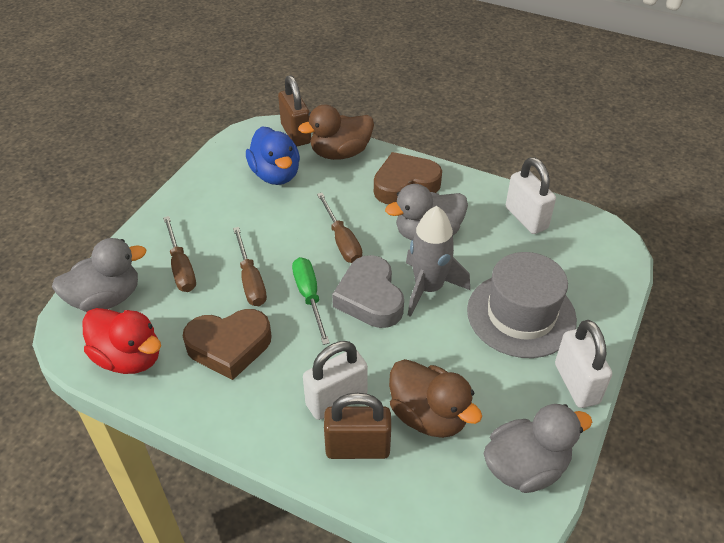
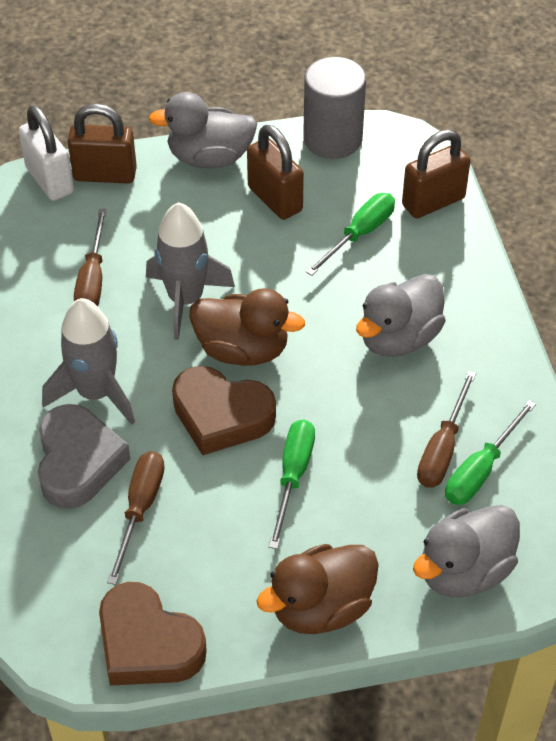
blue duck: 1 -> 0
brown padlock: 2 -> 3
green screwdriver: 1 -> 3
grey cylinder: 0 -> 1
grey hat: 1 -> 0
grey rocket: 1 -> 2
red duck: 1 -> 0
white padlock: 3 -> 1

